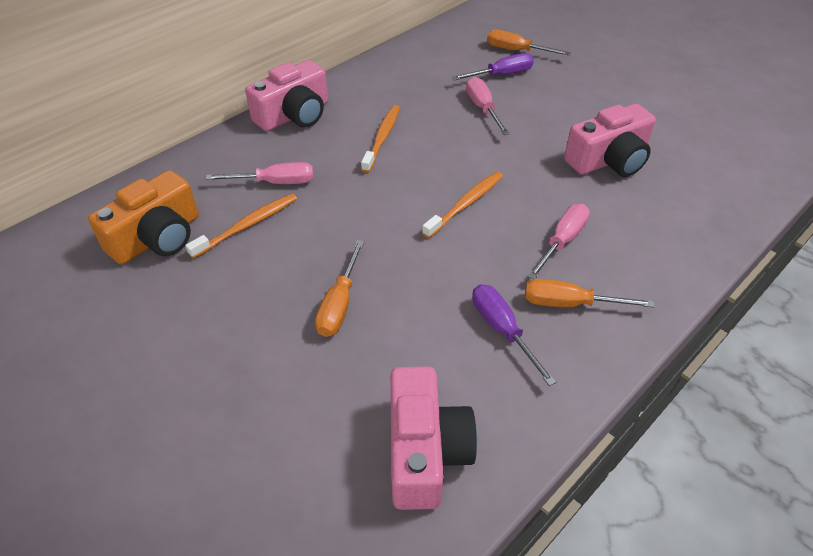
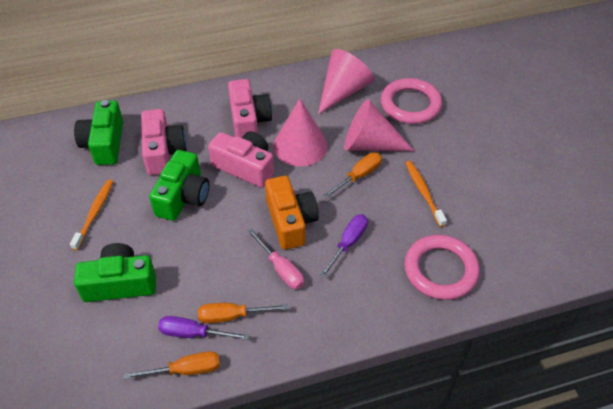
green camera: 0 -> 3
orange toothbrush: 3 -> 2
pink cone: 0 -> 3
pink ring: 0 -> 2
pink screwdriver: 3 -> 1

